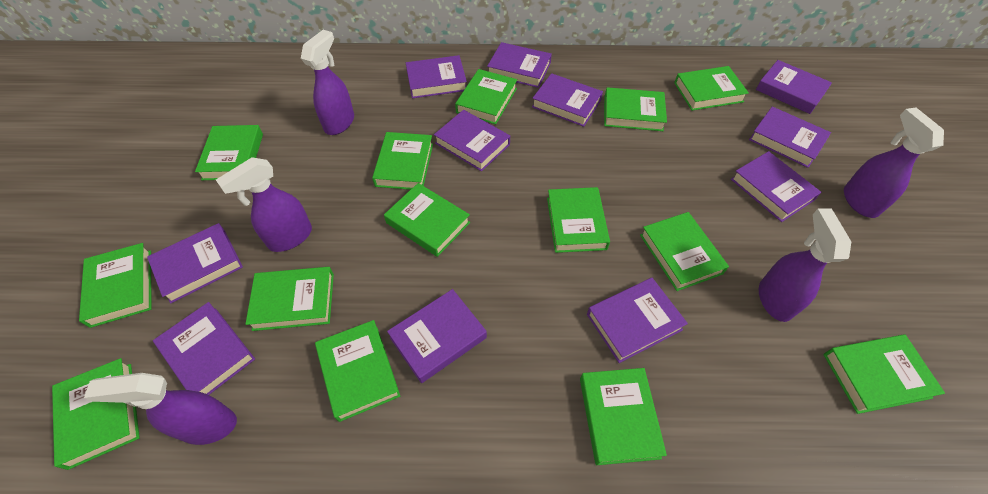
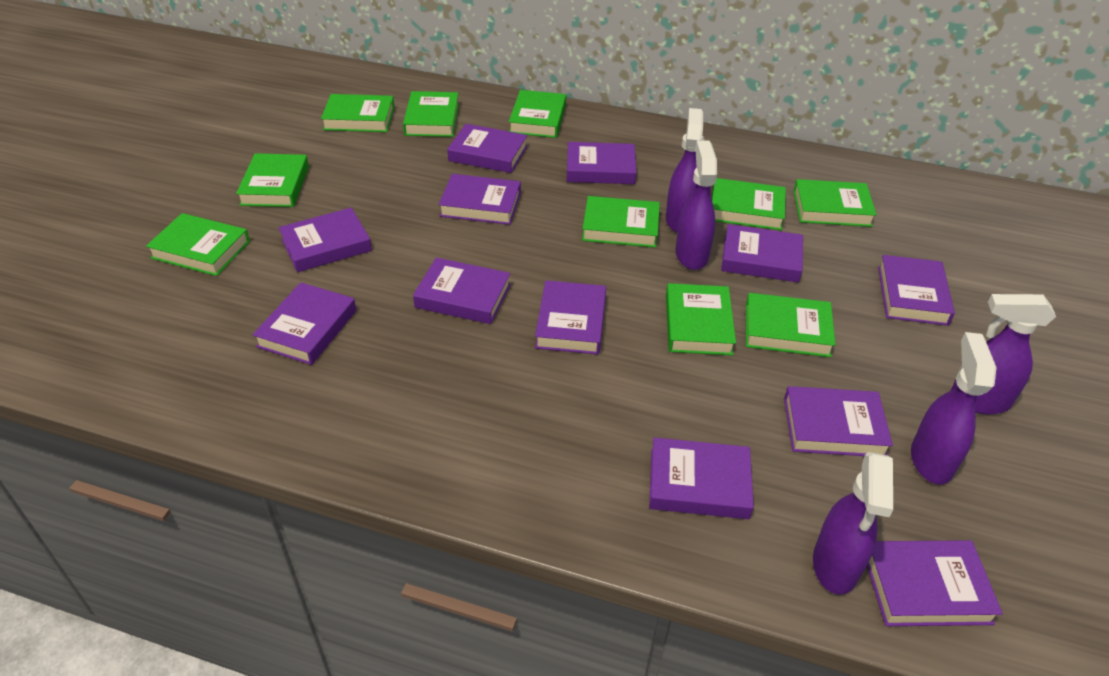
green book: 14 -> 10
purple book: 11 -> 12

